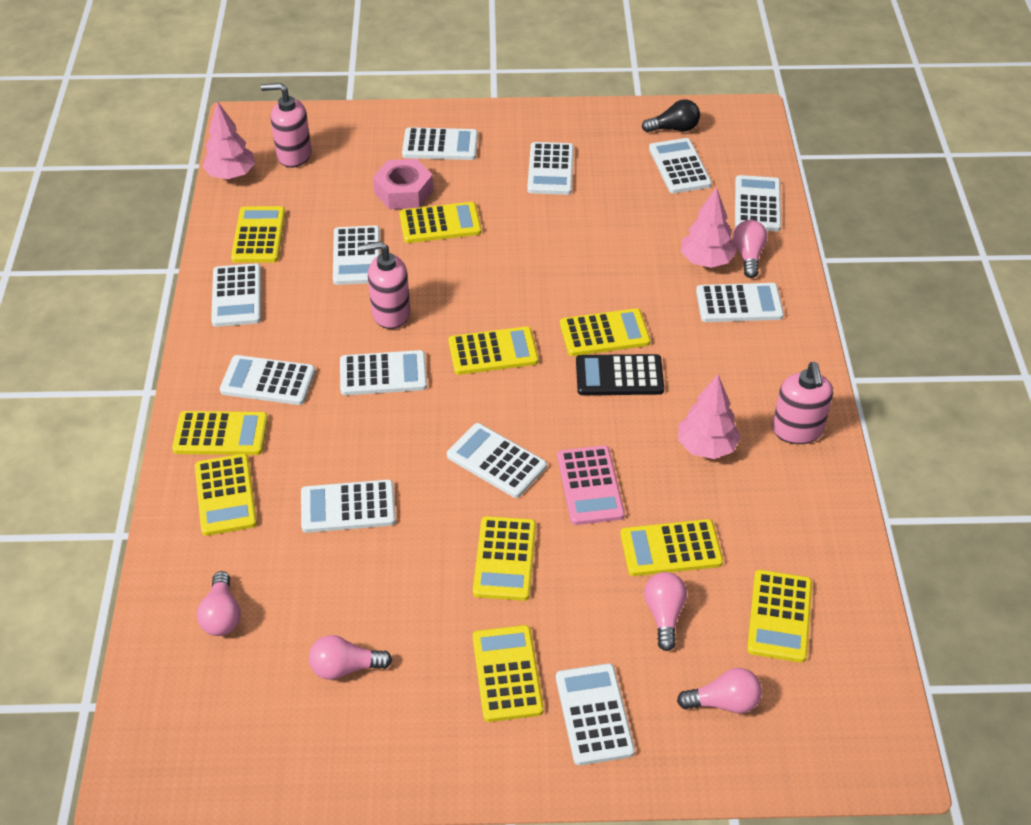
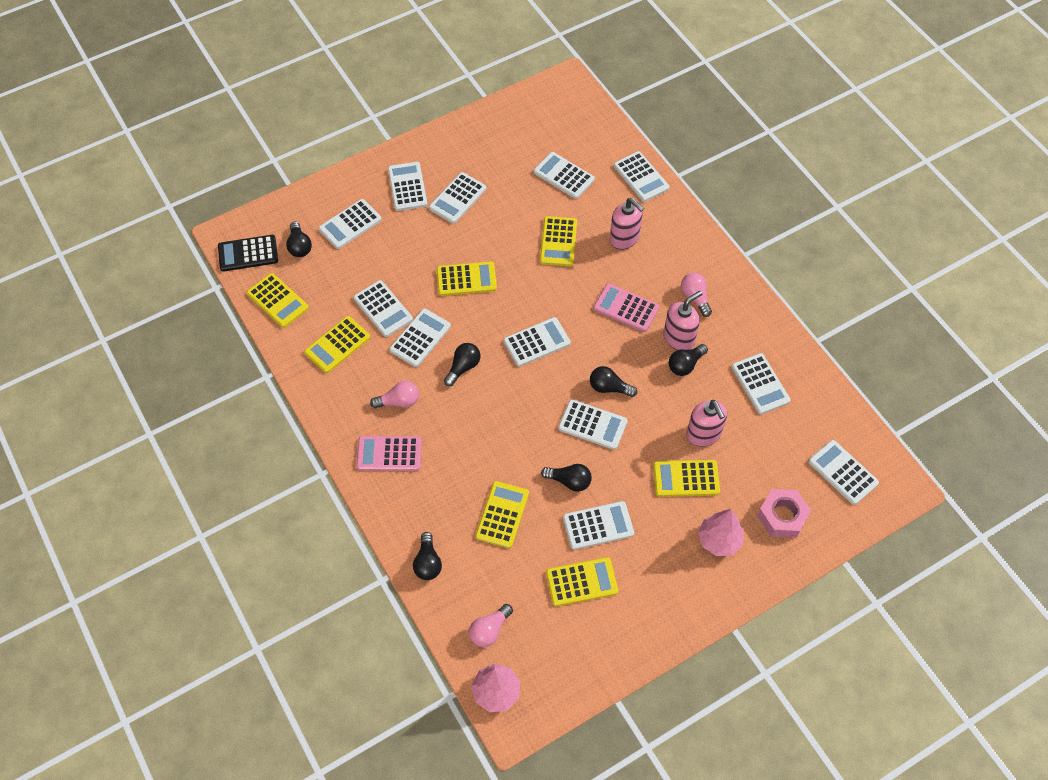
black light bulb: 1 -> 6
pink calculator: 1 -> 2
pink light bulb: 5 -> 3
pink tree: 3 -> 2
yellow calculator: 10 -> 7

